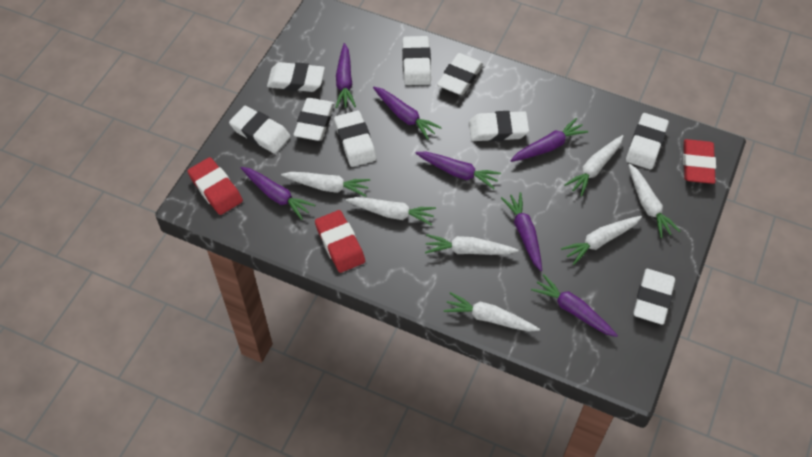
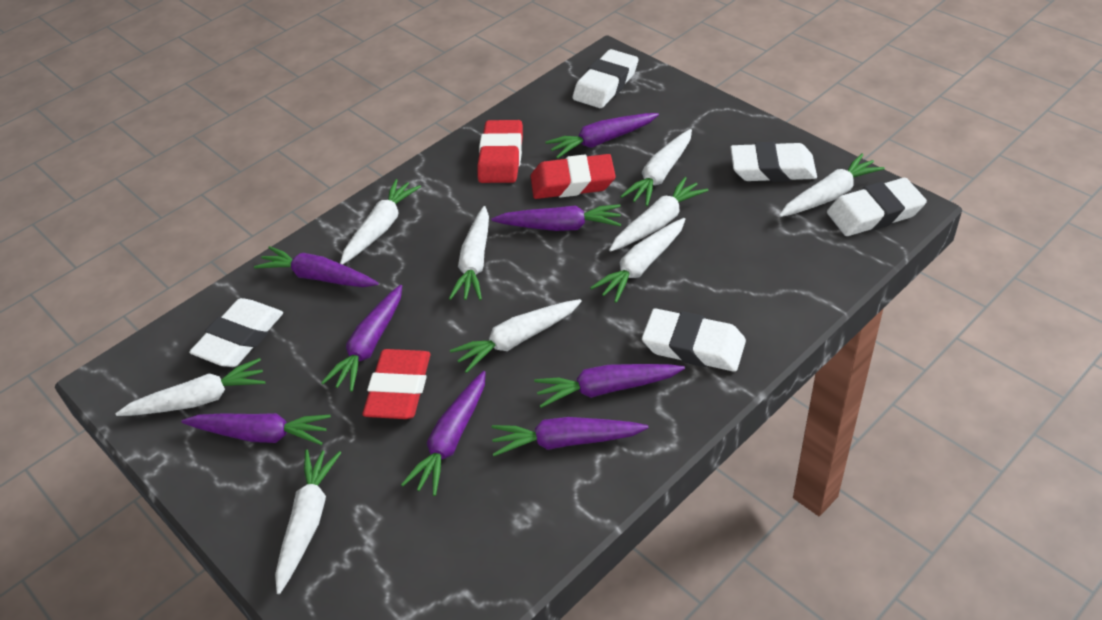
purple carrot: 7 -> 8
white carrot: 7 -> 9
white eraser: 9 -> 5

